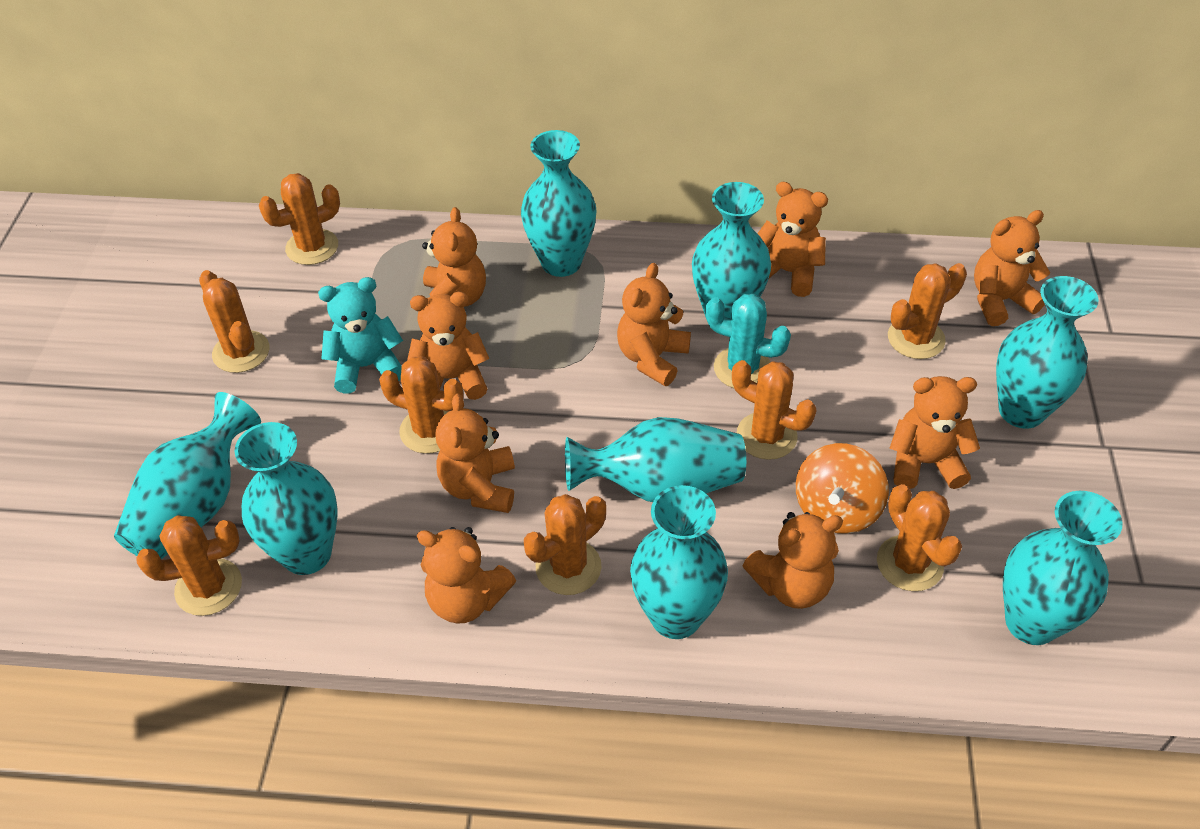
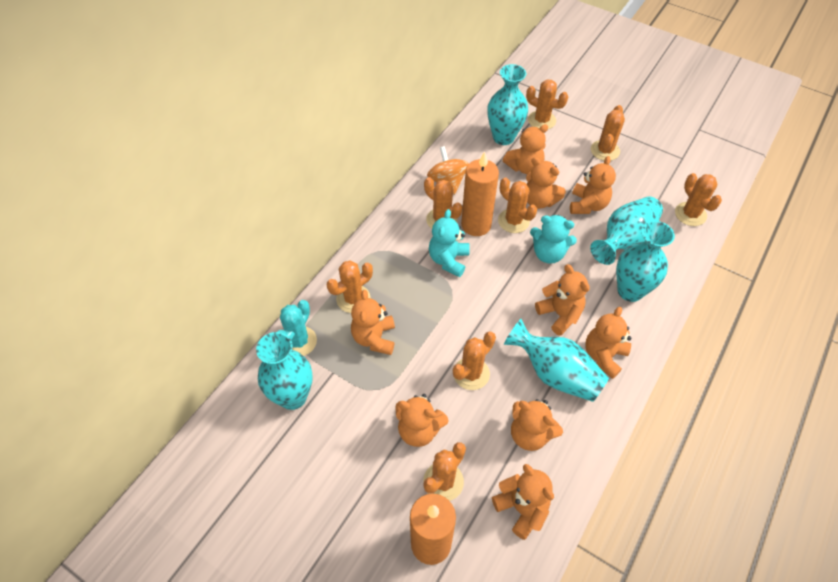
orange candle: 0 -> 2
turquoise teddy bear: 1 -> 2
turquoise vase: 8 -> 5

